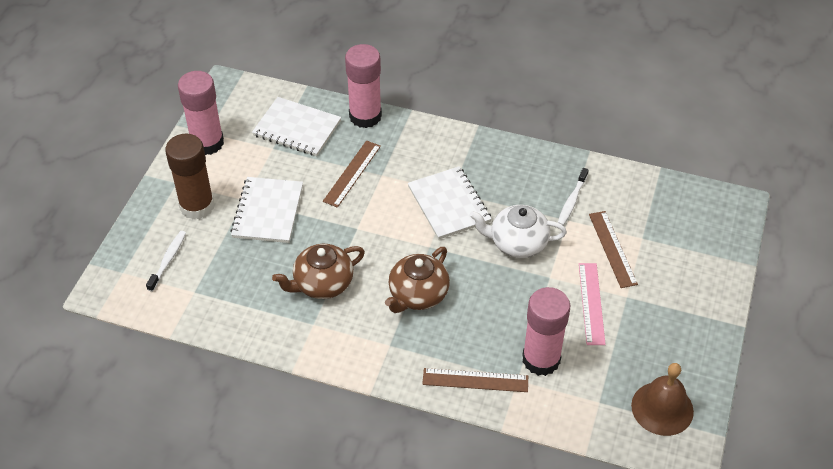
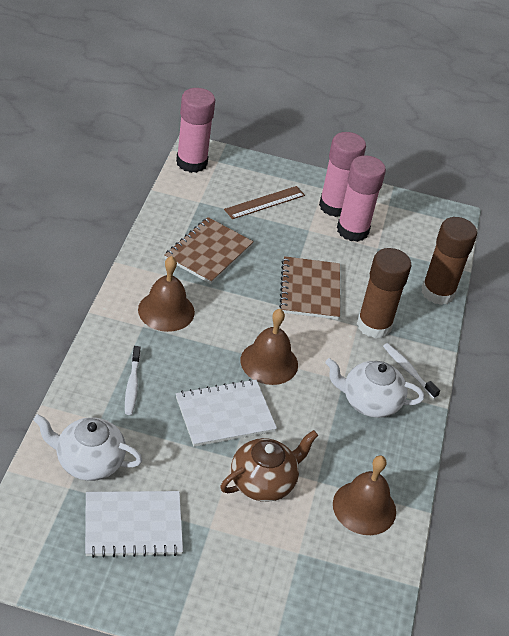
brown bell: 1 -> 3
brown glue stick: 1 -> 2
brown notebook: 0 -> 2
brown ruler: 3 -> 1
brown teapot: 2 -> 1
pink ruler: 1 -> 0
white notebook: 3 -> 2
white teapot: 1 -> 2

